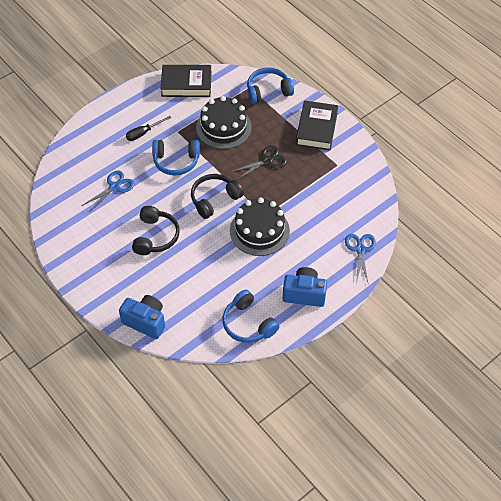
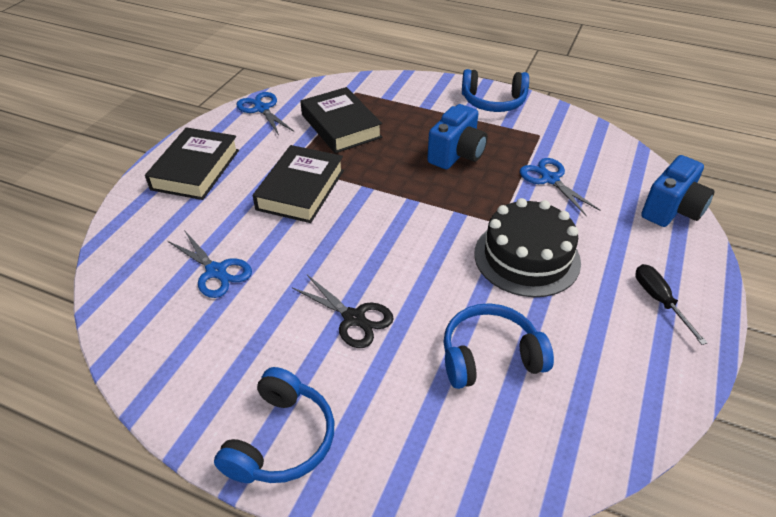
black book: 2 -> 3
black cake: 2 -> 1
black headphones: 2 -> 0
blue scissors: 2 -> 3

